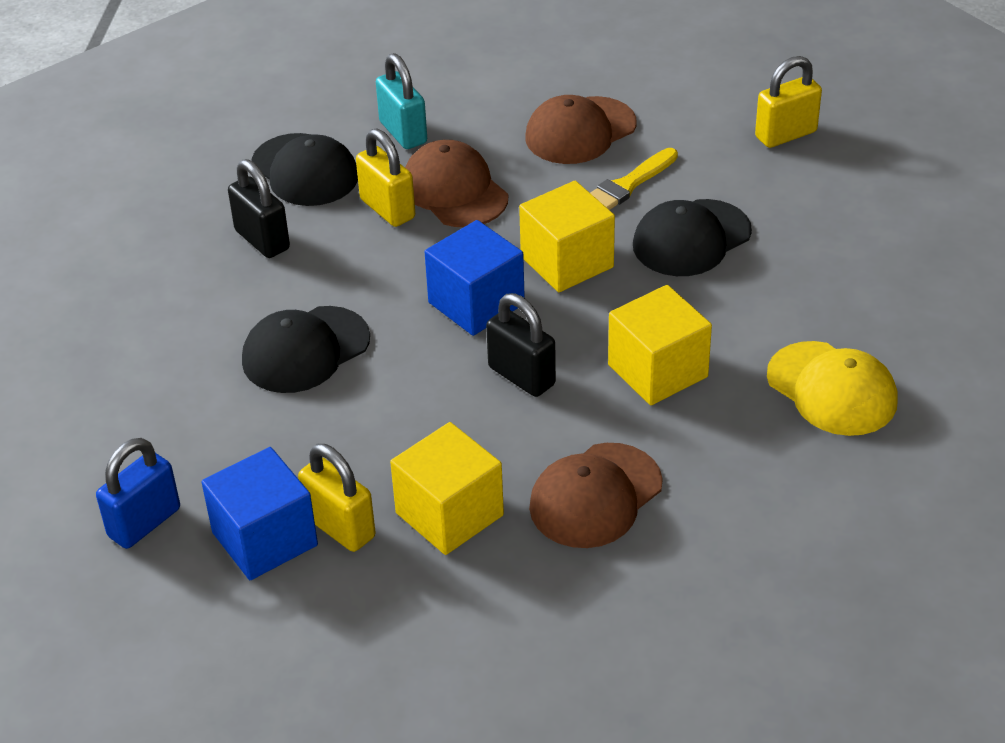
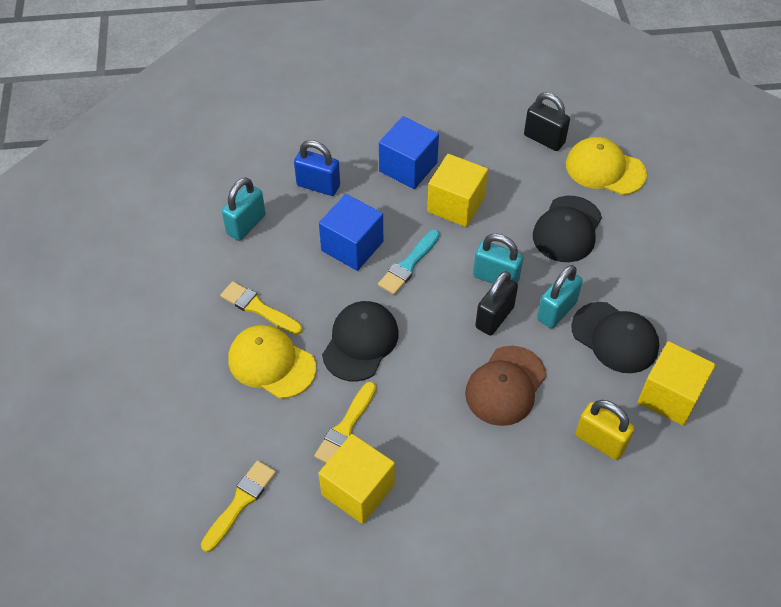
brown cap: 3 -> 1
turquoise brush: 0 -> 1
turquoise padlock: 1 -> 3
yellow brush: 1 -> 3
yellow cap: 1 -> 2
yellow padlock: 3 -> 1

